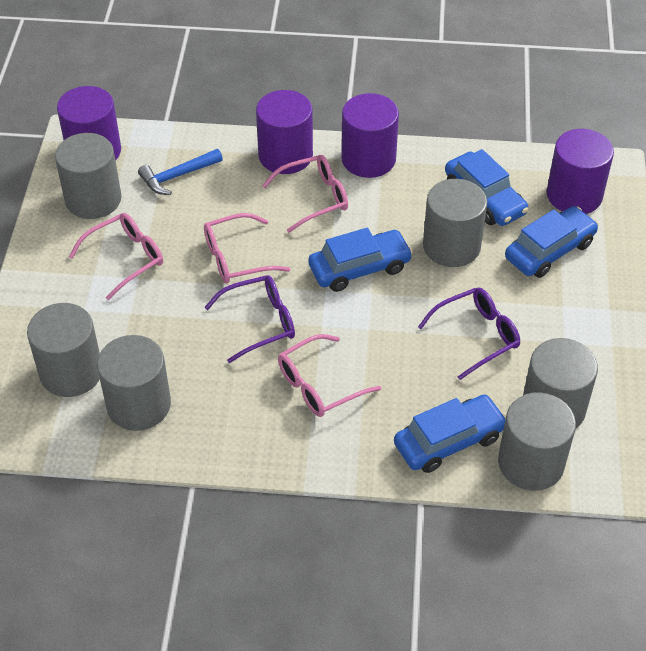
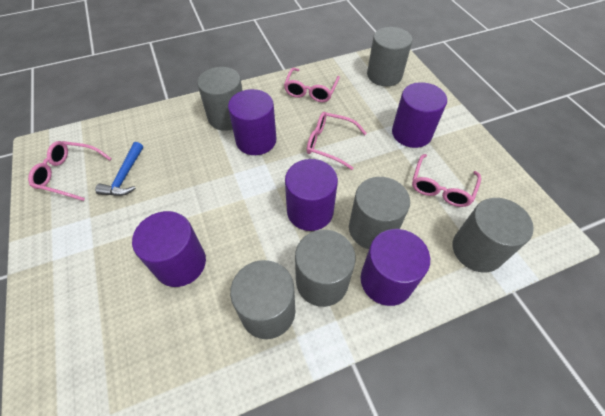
blue car: 4 -> 0
purple cylinder: 4 -> 5
purple glasses: 2 -> 0

